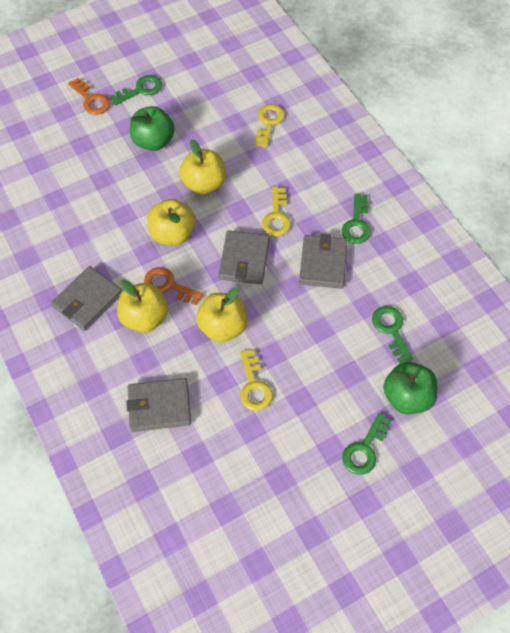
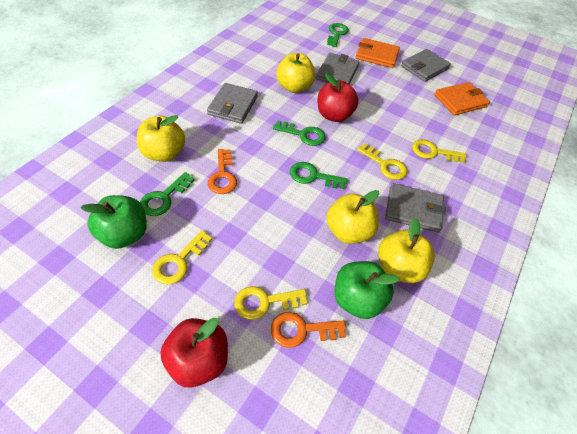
orange wallet: 0 -> 2
red apple: 0 -> 2
yellow key: 3 -> 4

